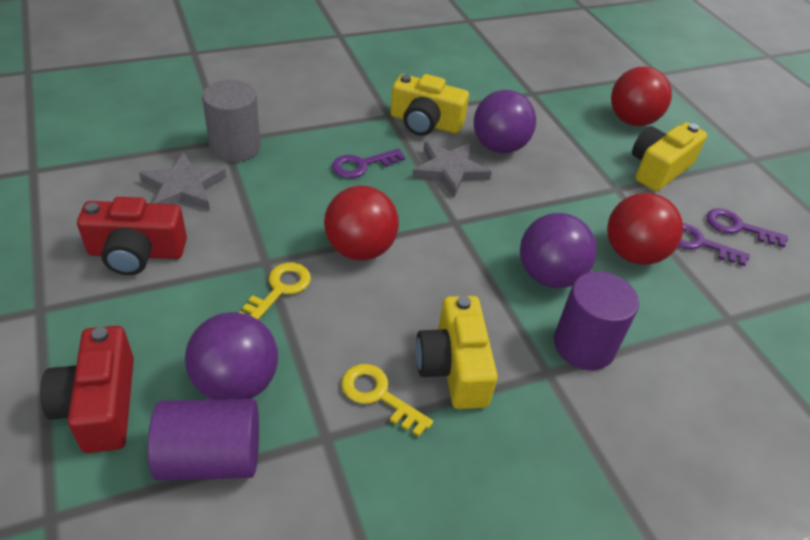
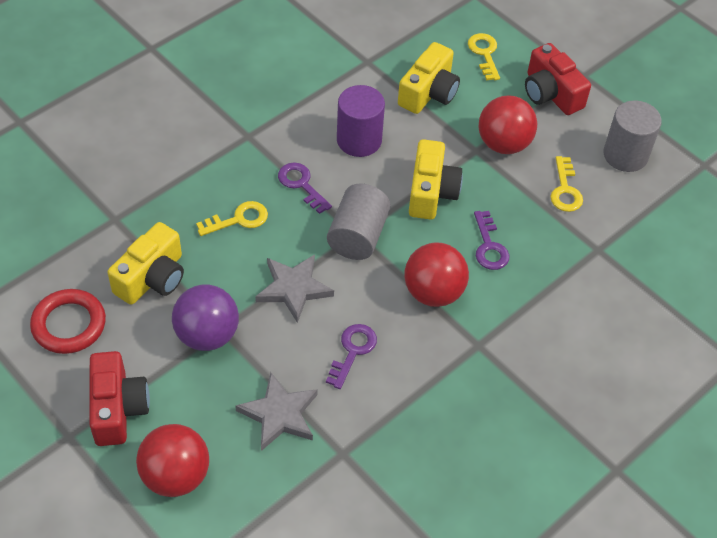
grey cylinder: 1 -> 2
purple ball: 3 -> 1
purple cylinder: 2 -> 1
red ring: 0 -> 1
yellow key: 2 -> 3

